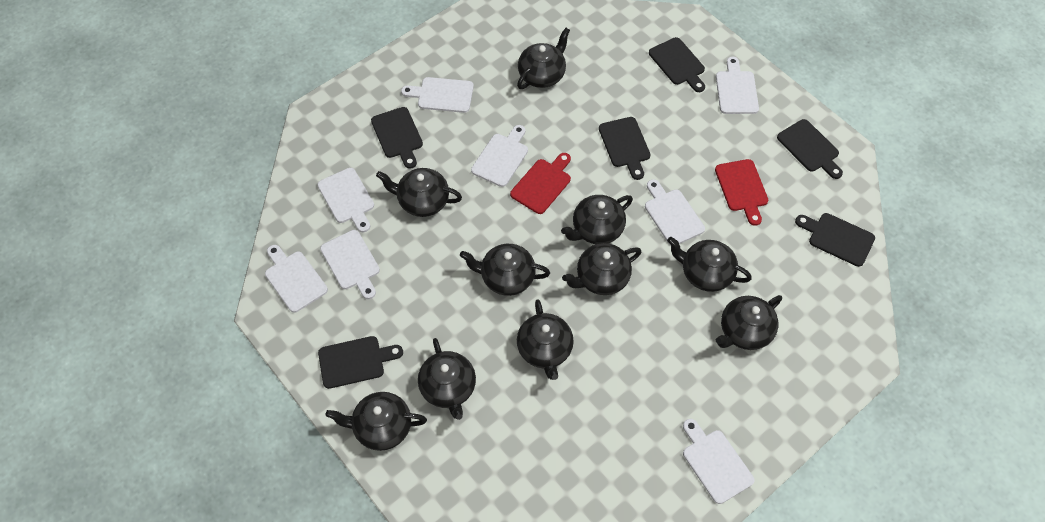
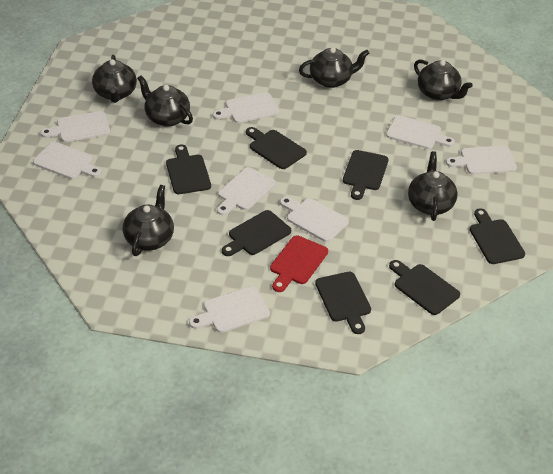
black cutting board: 6 -> 7
black teapot: 10 -> 6
red cutting board: 2 -> 1

